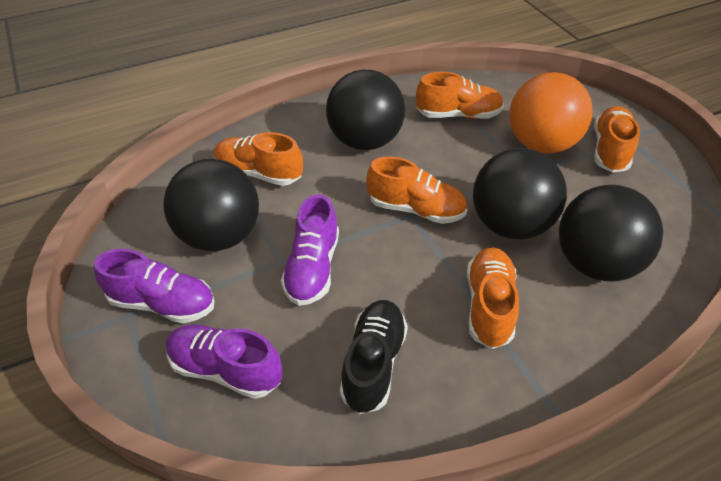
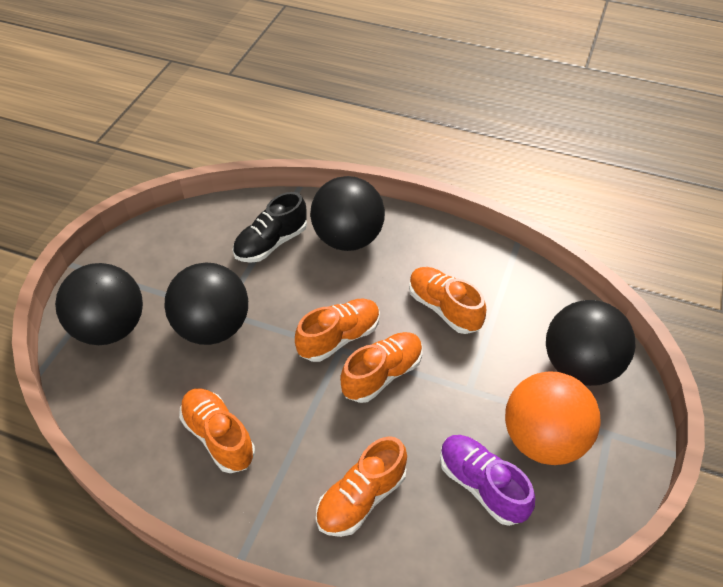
purple shoe: 3 -> 1

